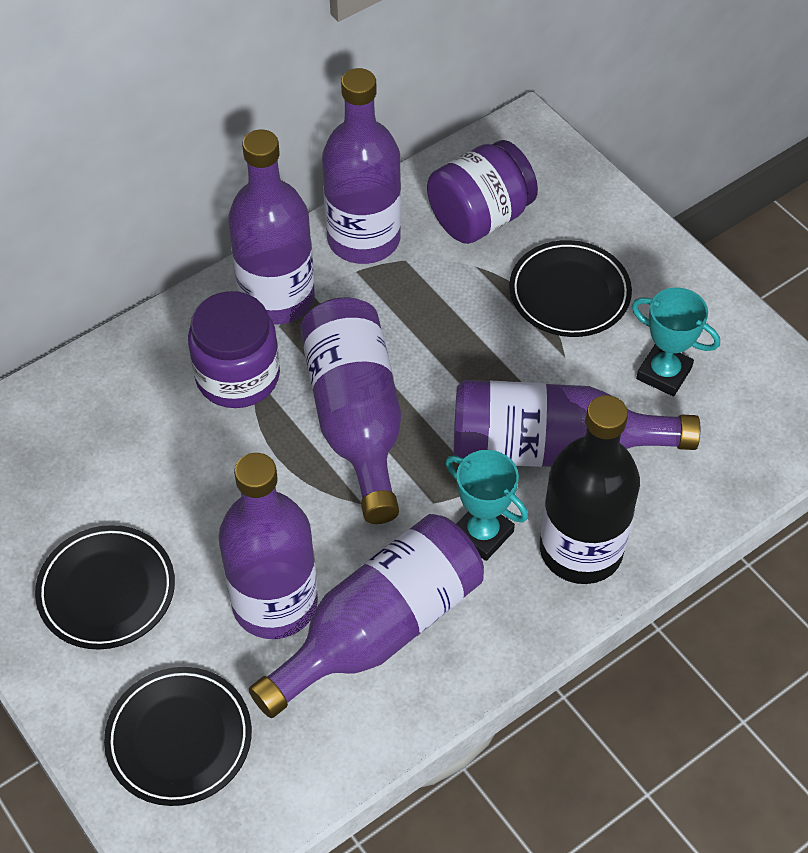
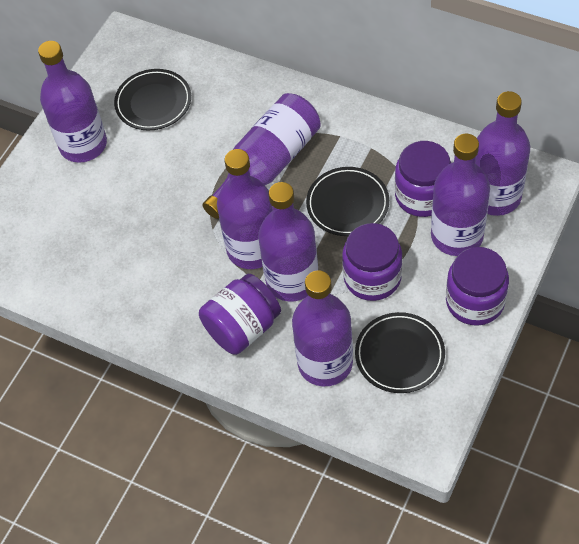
black bottle: 1 -> 0
purple bottle: 6 -> 7
purple jar: 2 -> 4
turquoise trophy: 2 -> 0

